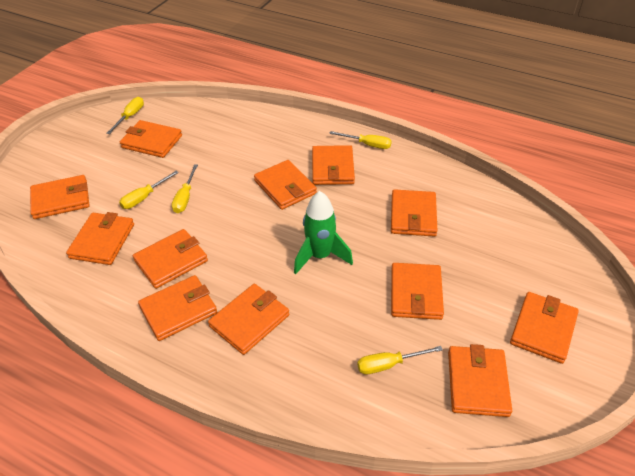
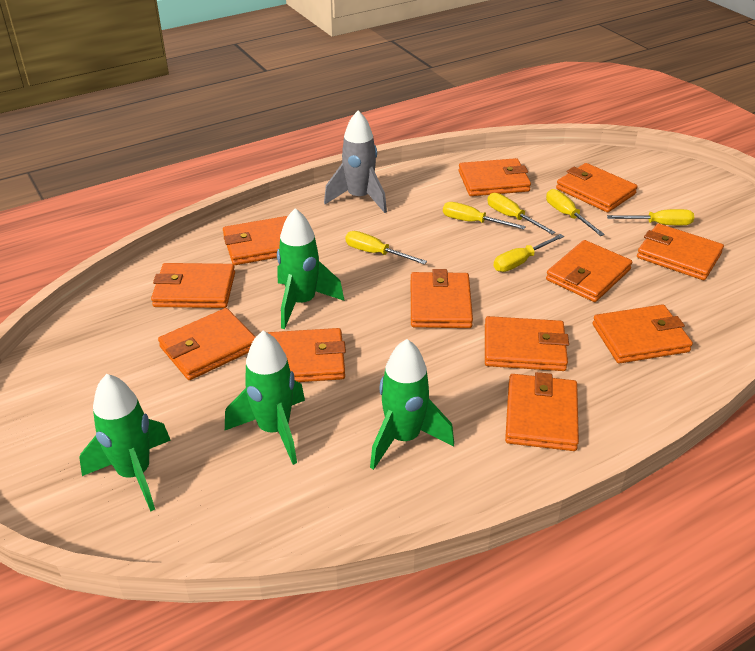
green rocket: 1 -> 4
grey rocket: 0 -> 1
yellow screwdriver: 5 -> 6

